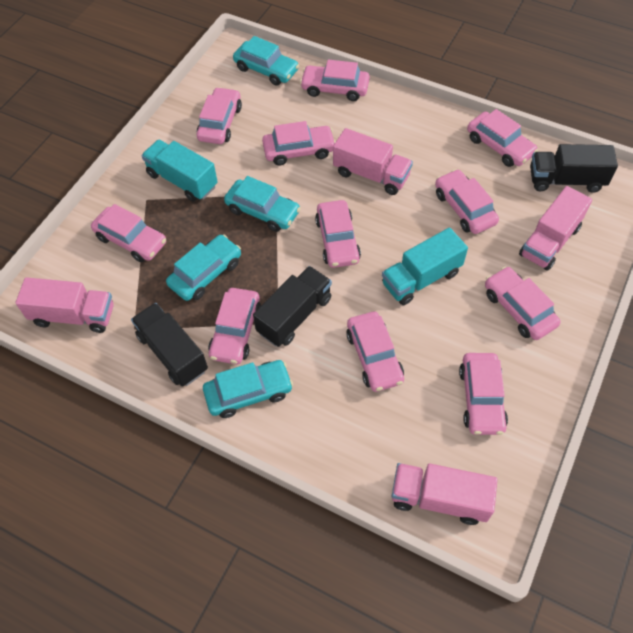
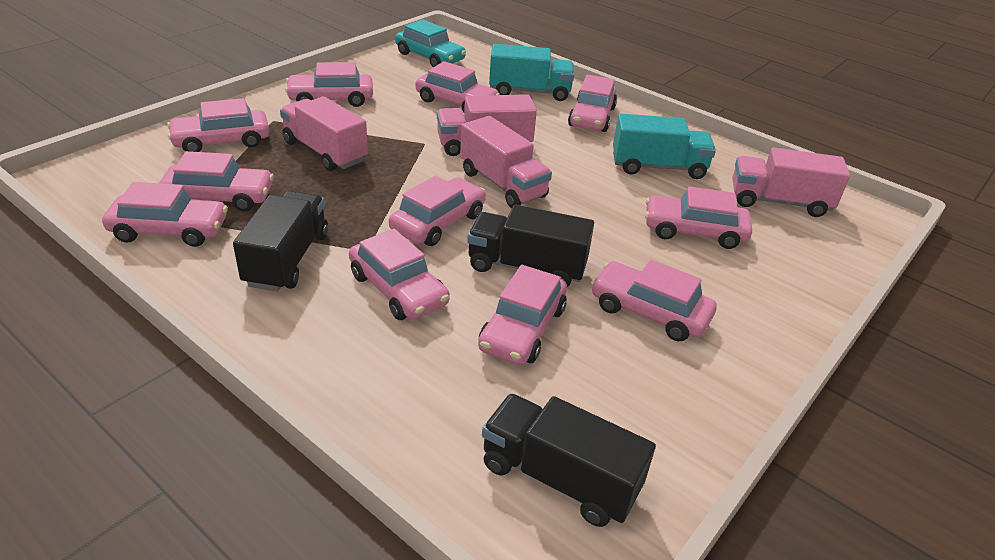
turquoise car: 4 -> 1

